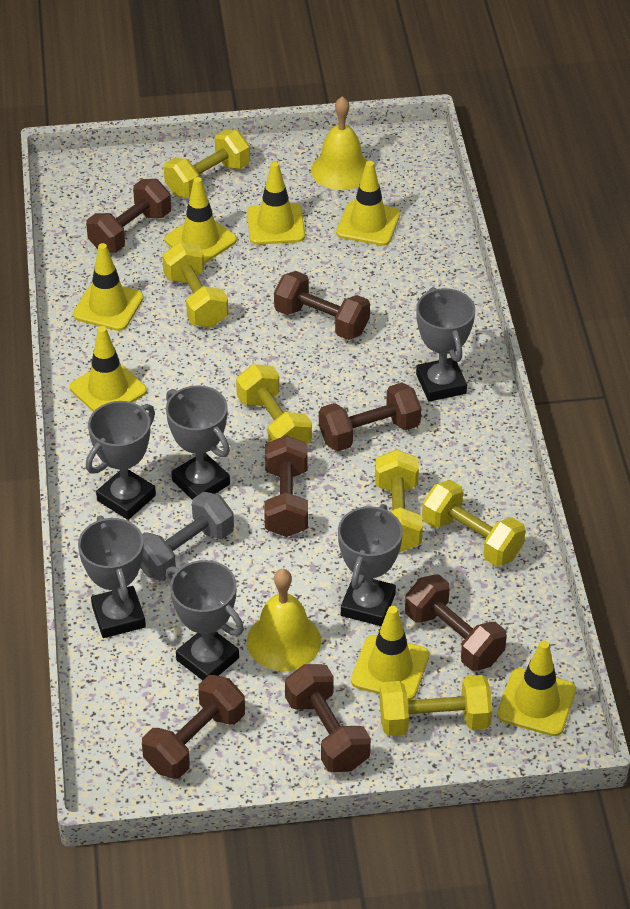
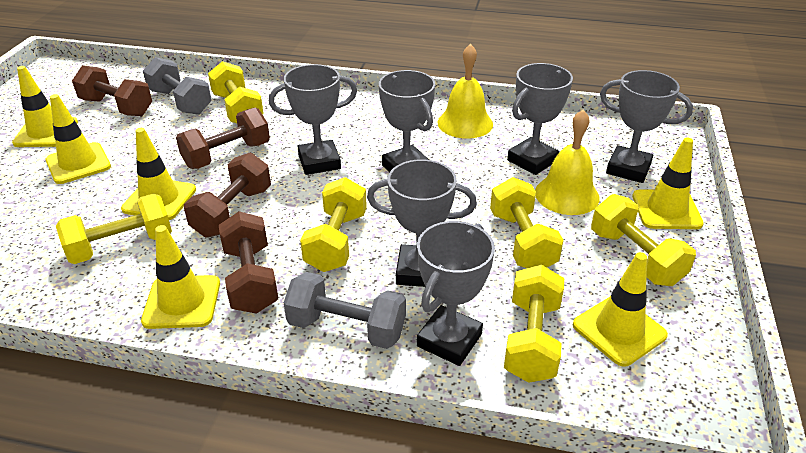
brown dumbbell: 7 -> 4
grey dumbbell: 1 -> 2
yellow traffic cone: 7 -> 6

